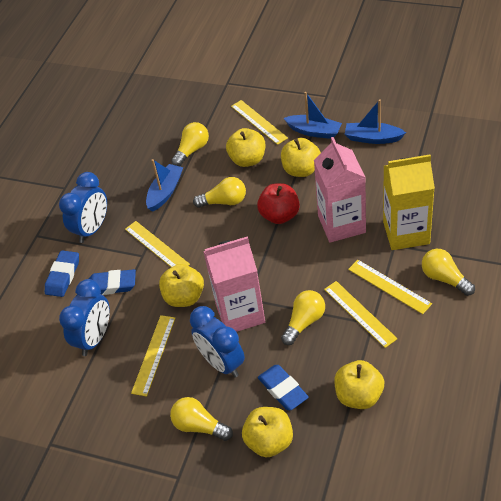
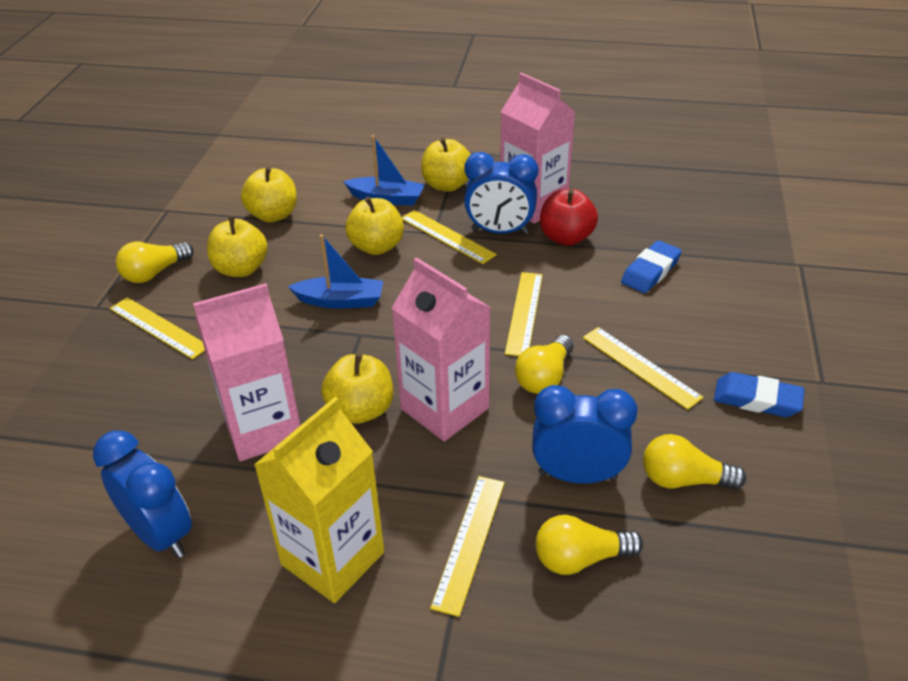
blue boat: 3 -> 2
blue eraser: 3 -> 2
pink carton: 2 -> 3
yellow light bulb: 5 -> 4

